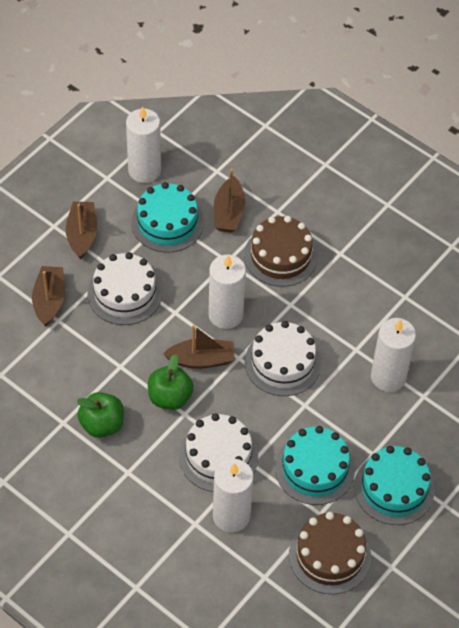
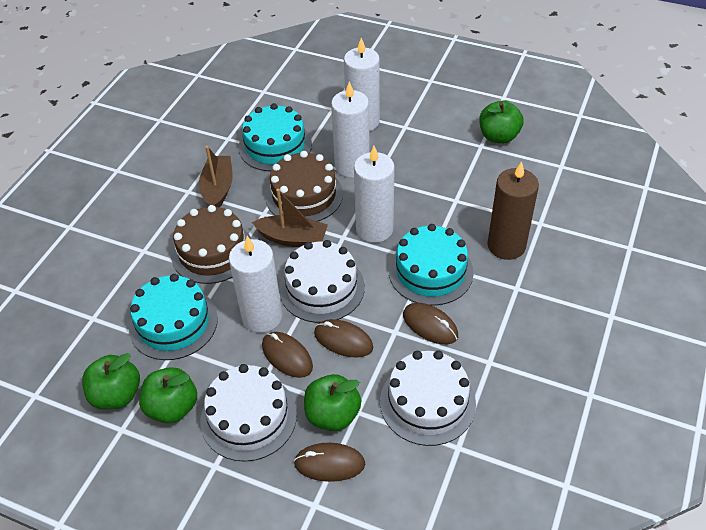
brown boat: 4 -> 2
brown candle: 0 -> 1
brown mouse: 0 -> 4
green apple: 2 -> 4

